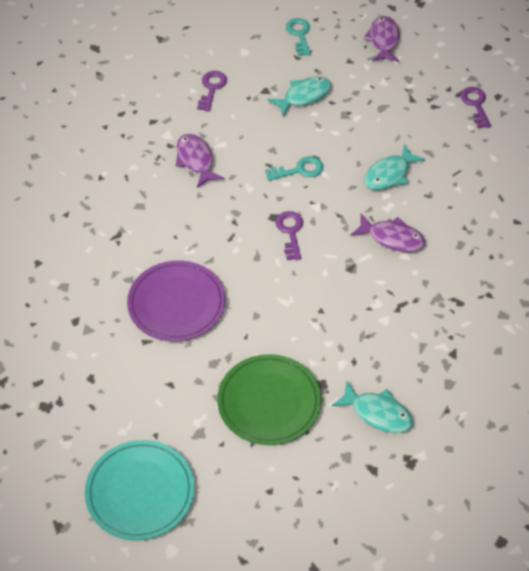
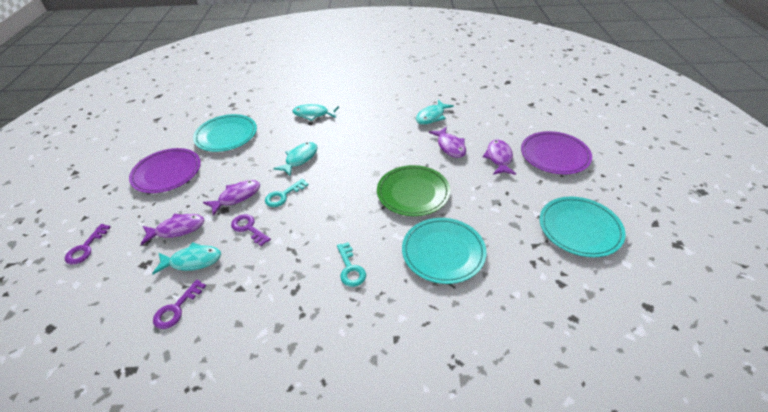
purple fish: 3 -> 4
purple plate: 1 -> 2
turquoise fish: 3 -> 4
turquoise plate: 1 -> 3

